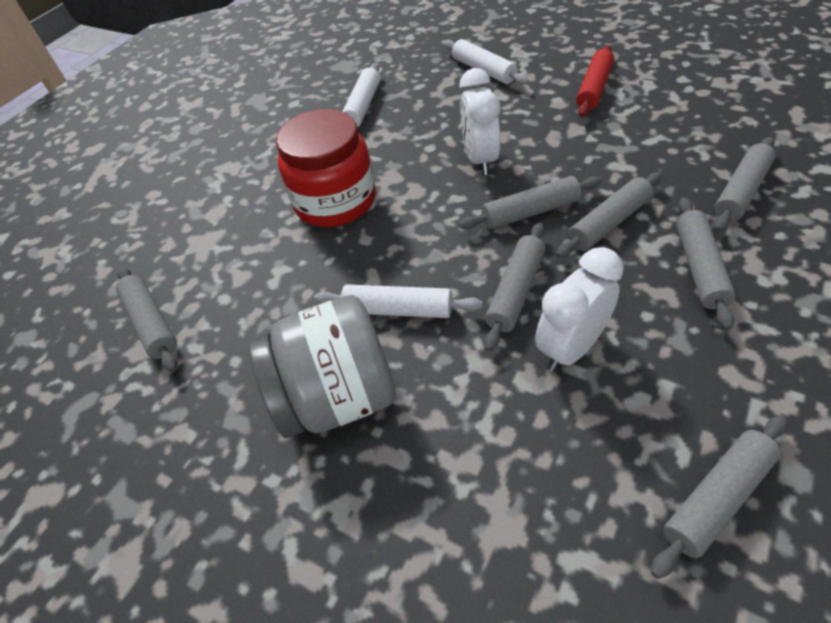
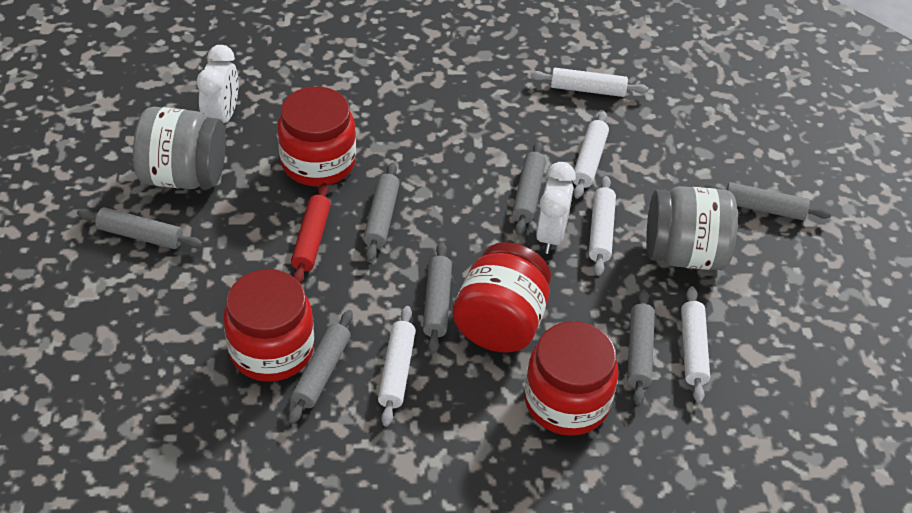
grey jar: 1 -> 2
red jar: 1 -> 4
white rolling pin: 3 -> 5

